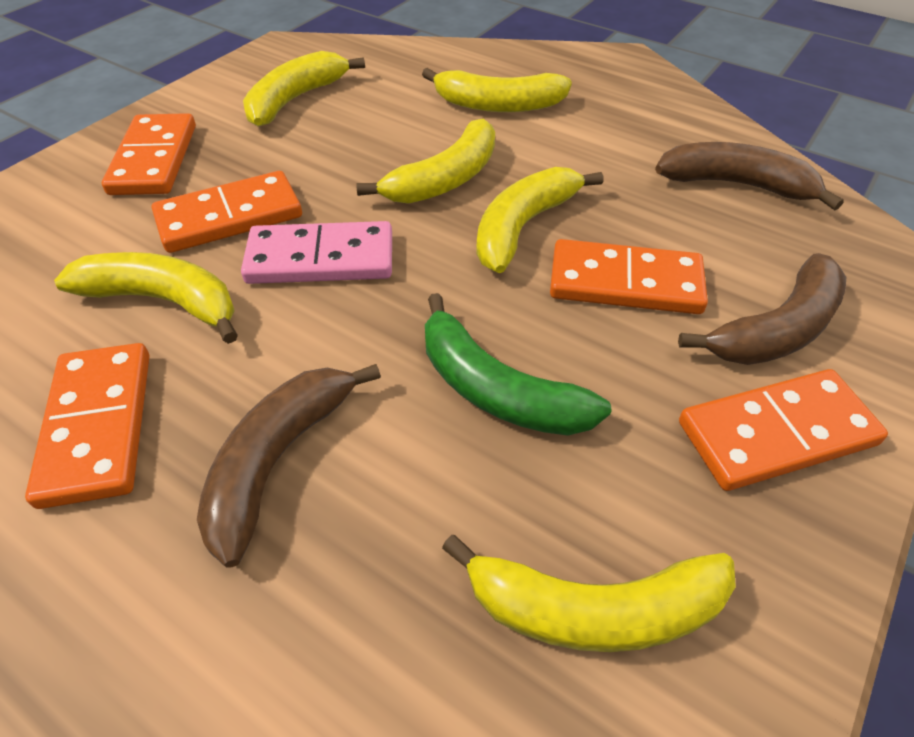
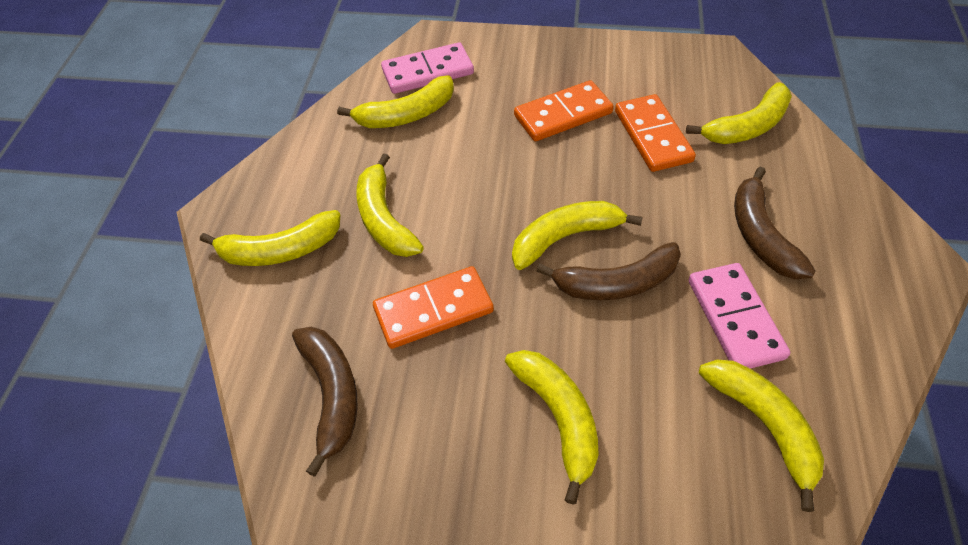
green banana: 1 -> 0
orange domino: 5 -> 3
pink domino: 1 -> 2
yellow banana: 6 -> 7

